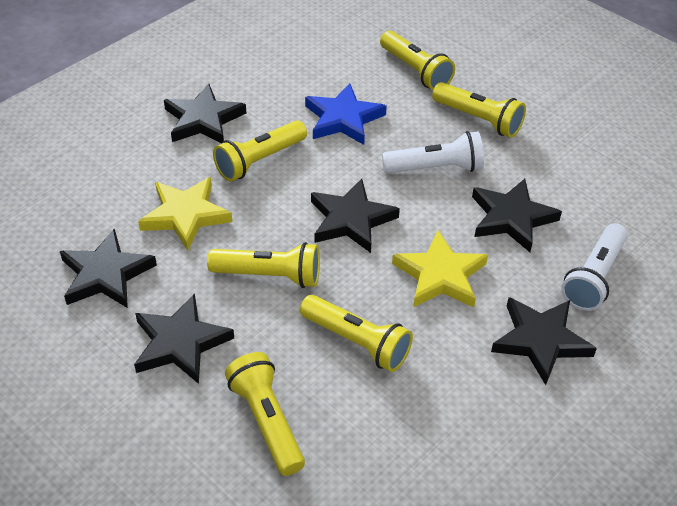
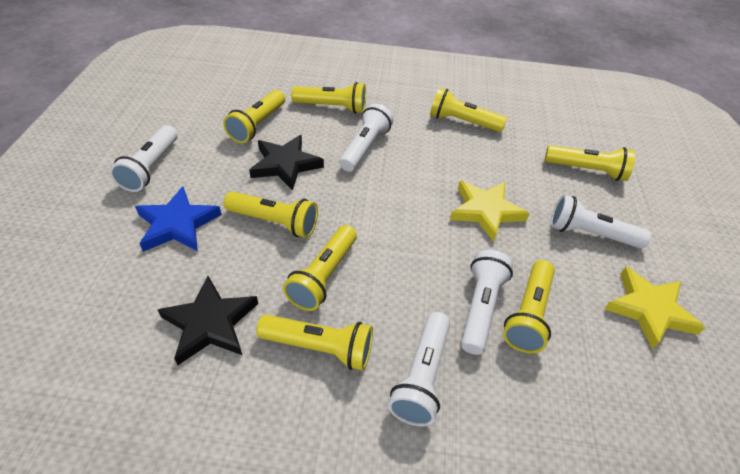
black star: 6 -> 2
white flashlight: 2 -> 5
yellow flashlight: 6 -> 8

